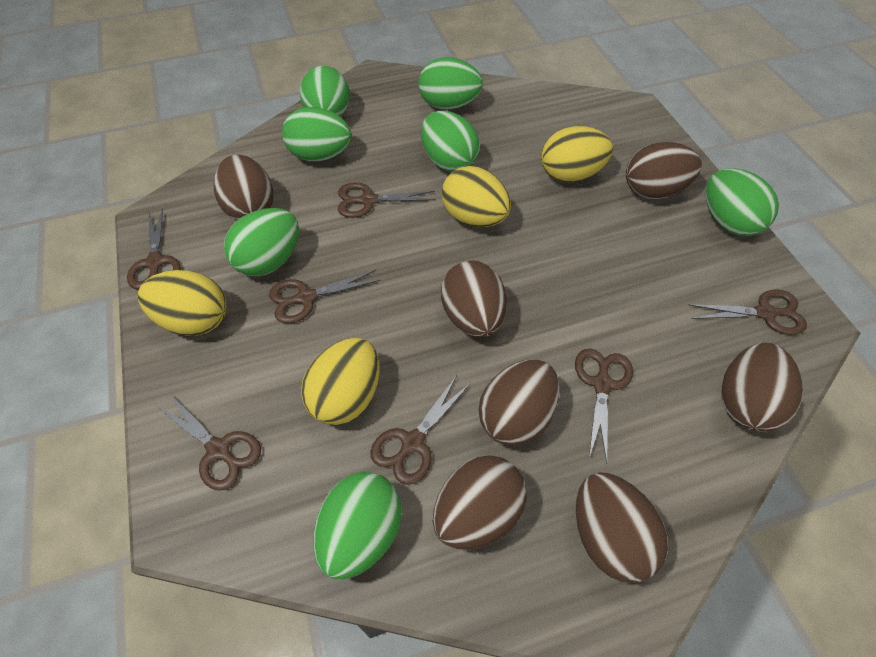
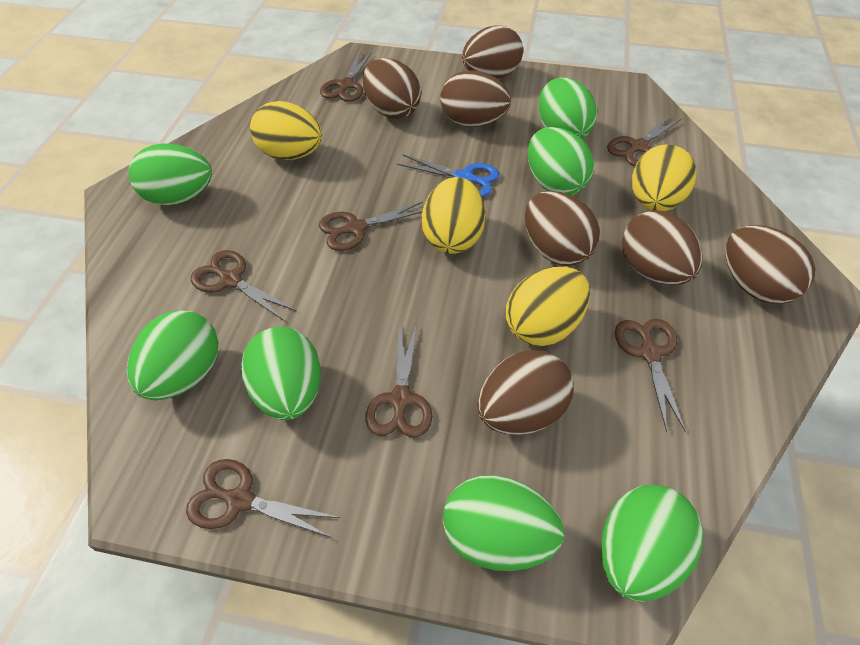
blue scissors: 0 -> 1

